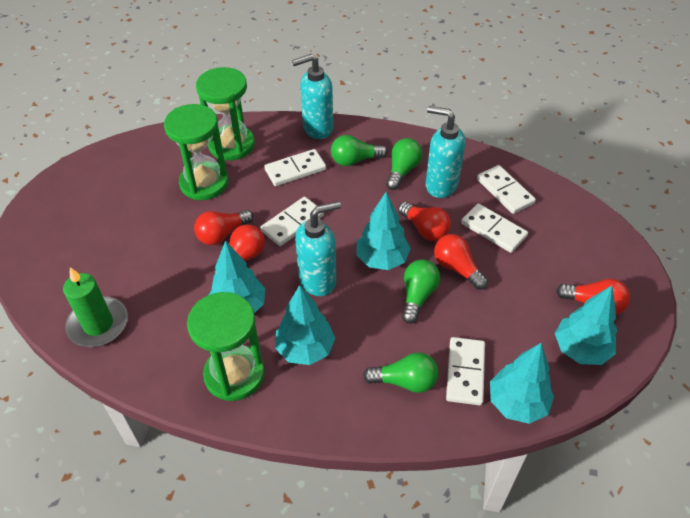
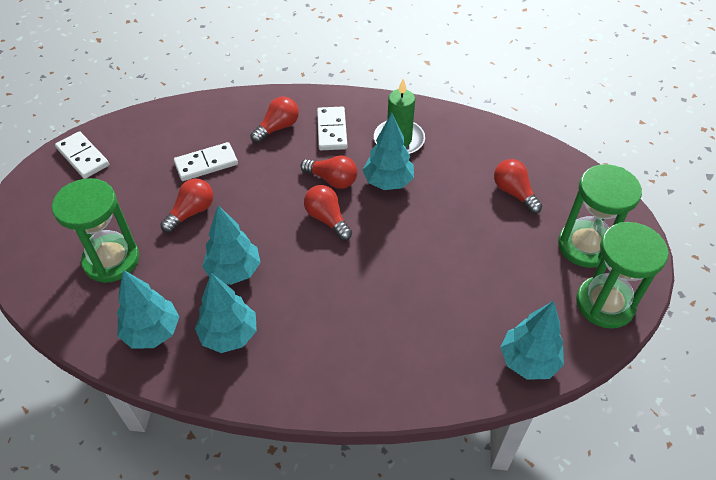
green light bulb: 4 -> 0
turquoise soap dispenser: 3 -> 0
white domino: 5 -> 3

